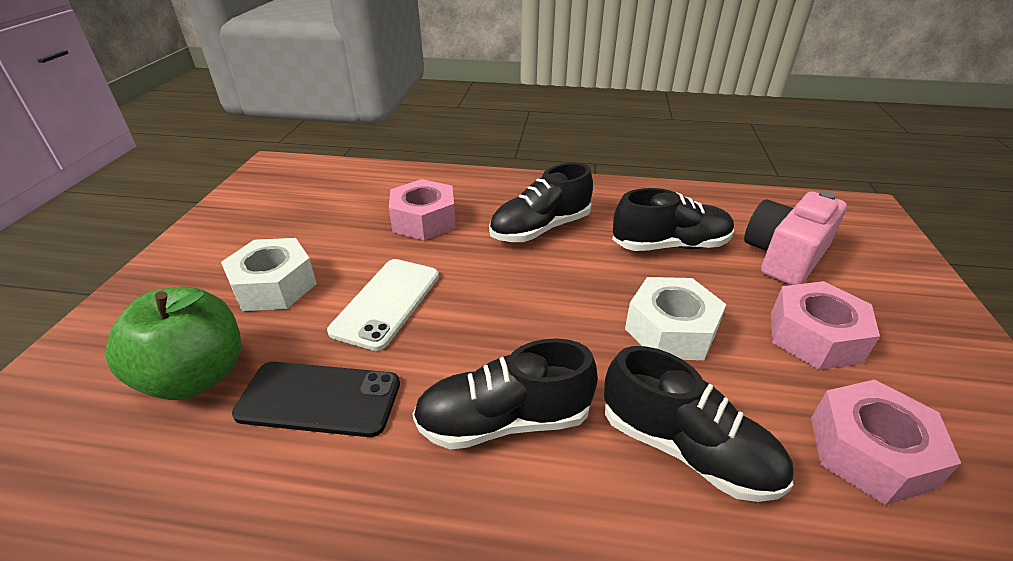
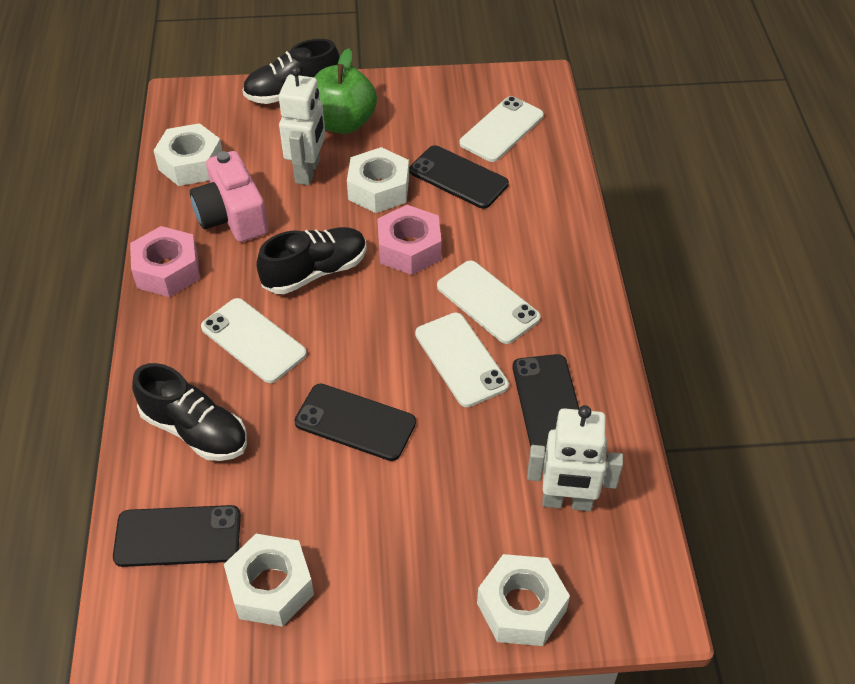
black phone: 1 -> 4
black shoe: 4 -> 3
pink nut: 3 -> 2
white nut: 2 -> 4
white phone: 1 -> 4
white robot: 0 -> 2

